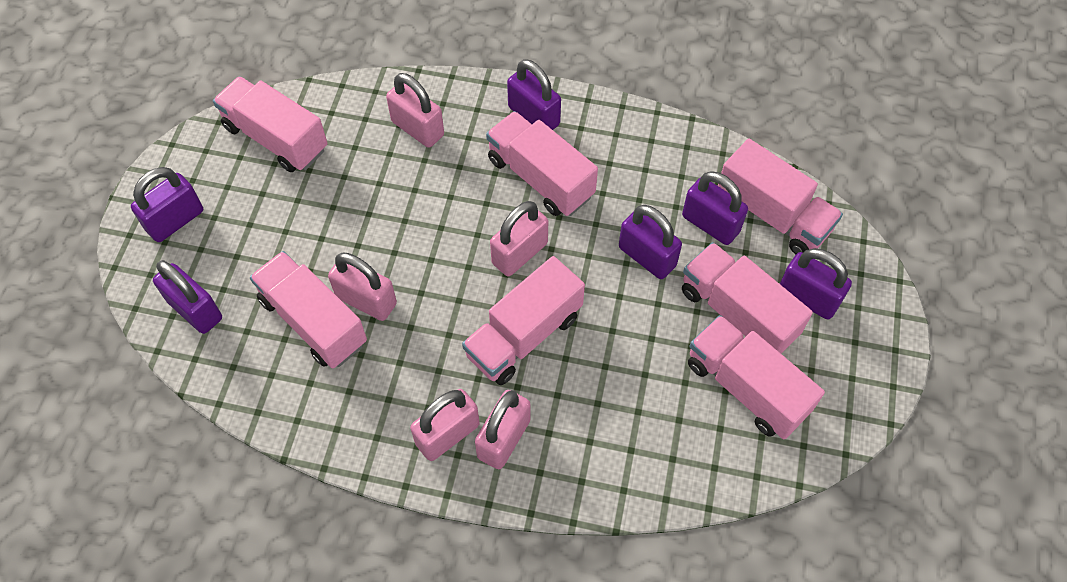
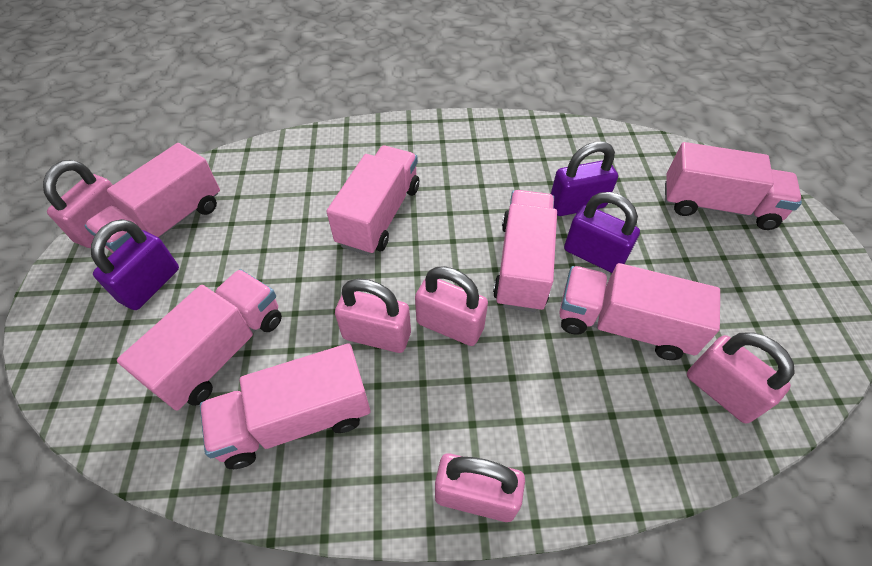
purple padlock: 6 -> 3

